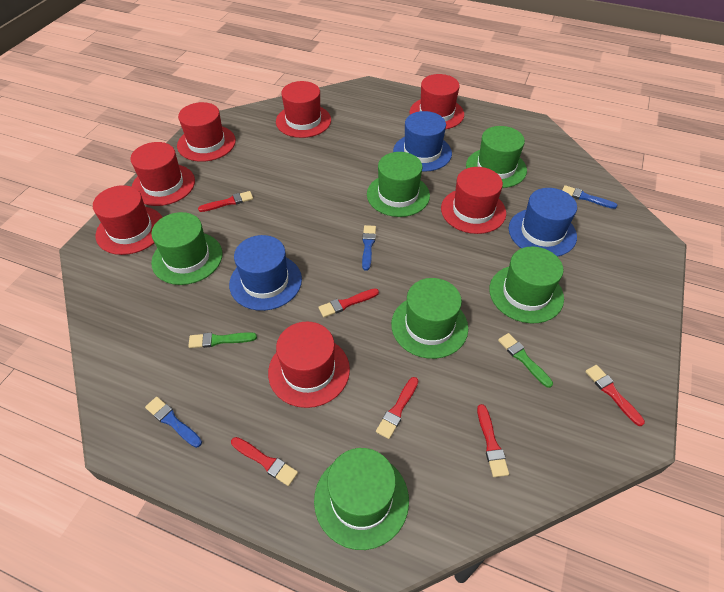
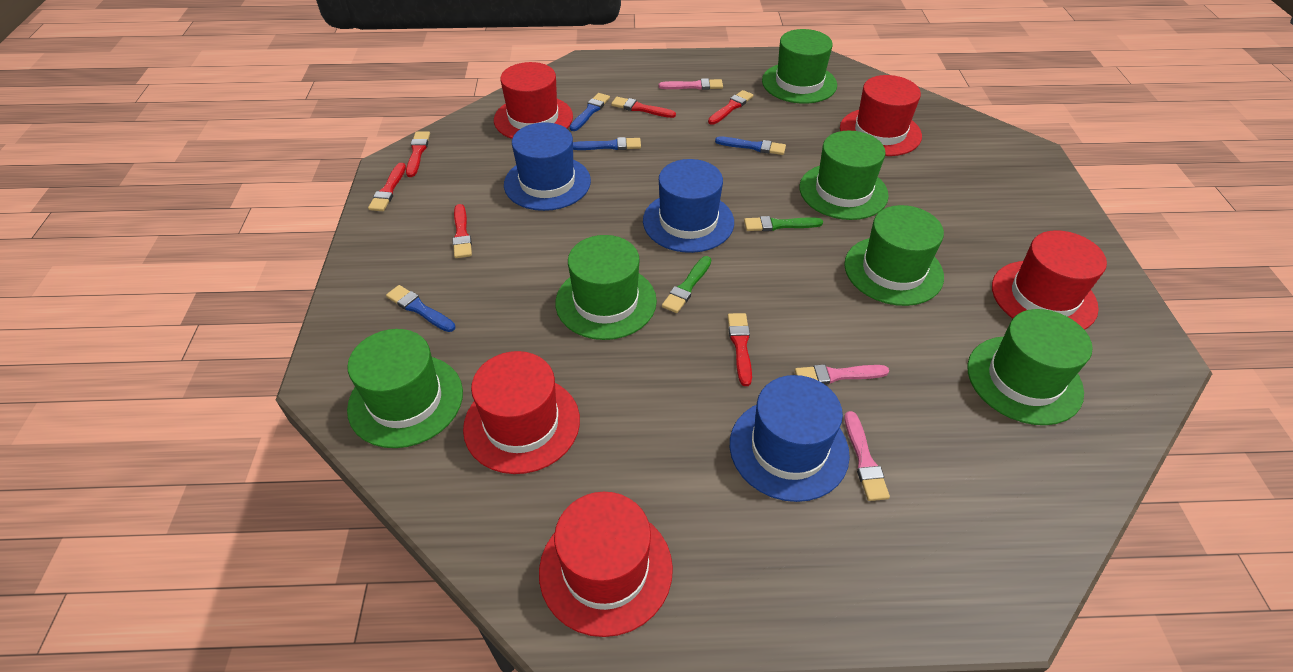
blue brush: 3 -> 4
pink brush: 0 -> 3
red hat: 7 -> 5

